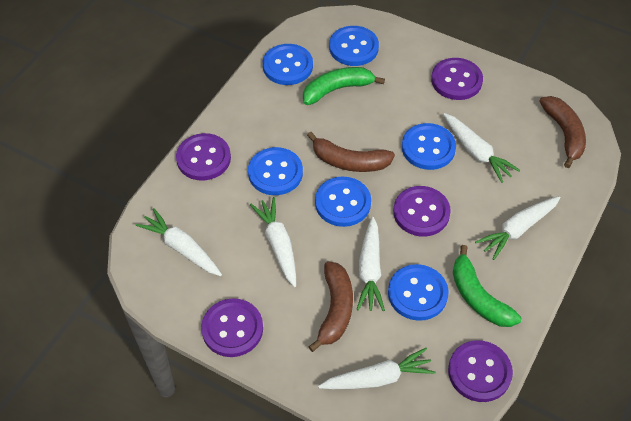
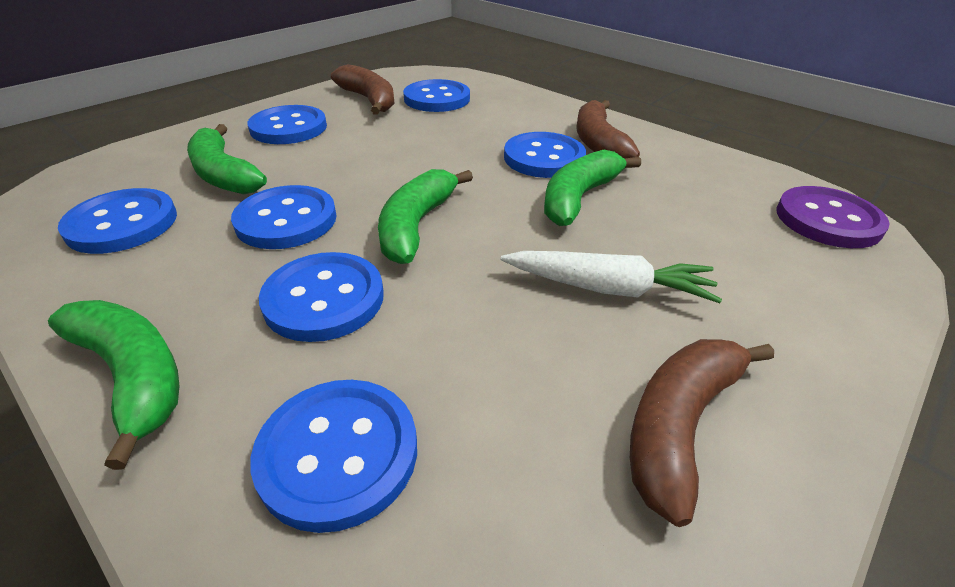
blue button: 6 -> 7
green banana: 2 -> 4
purple button: 5 -> 1
white carrot: 6 -> 1

